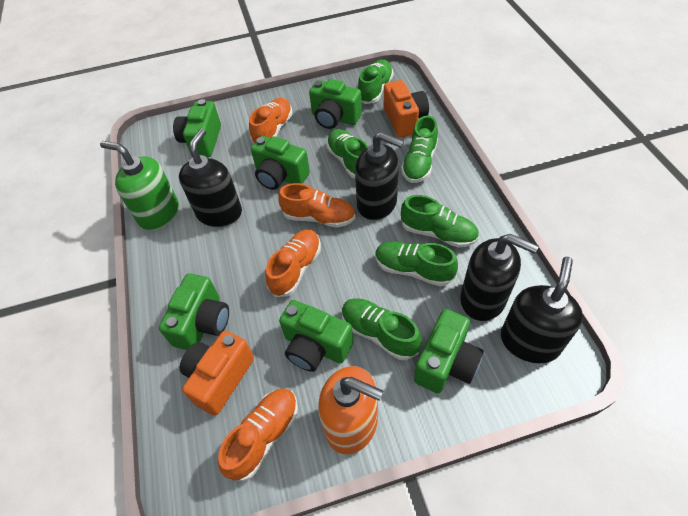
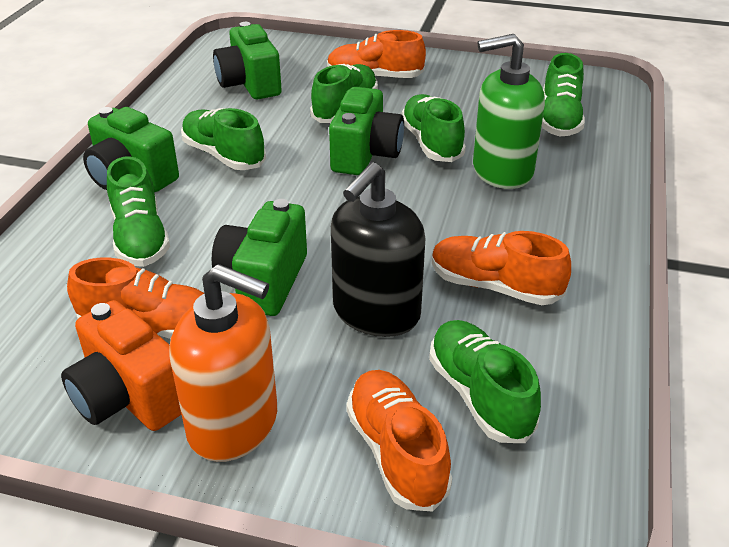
black soap dispenser: 4 -> 1
green camera: 6 -> 4
orange camera: 2 -> 1

